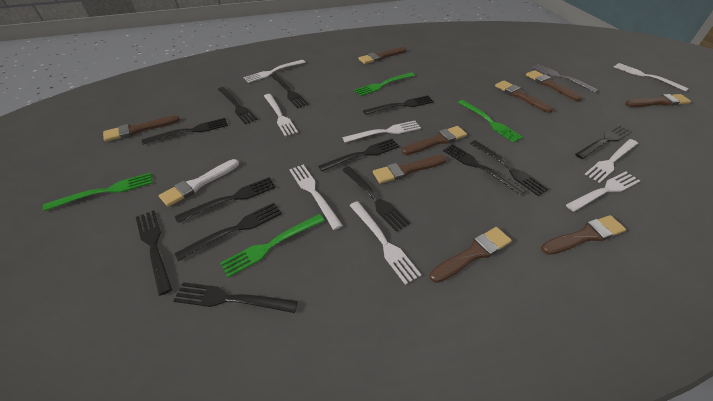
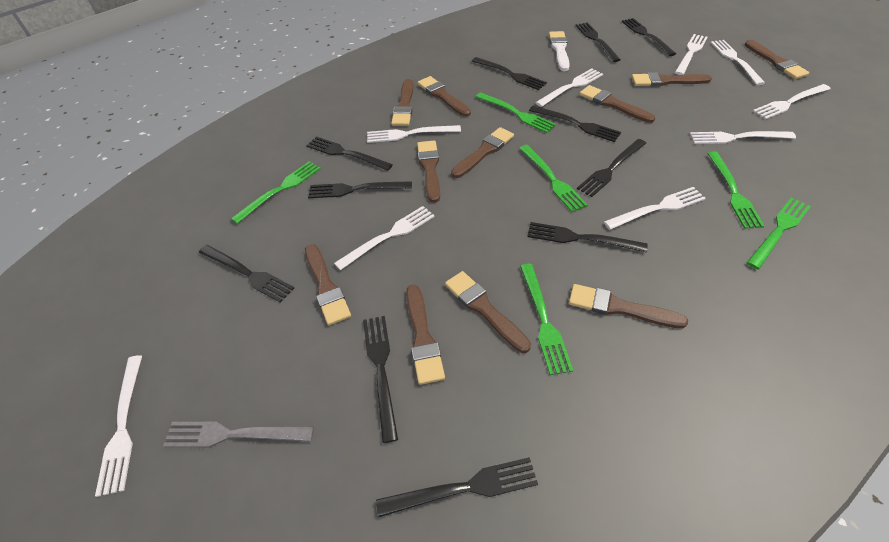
black fork: 13 -> 11
brown brush: 9 -> 11
green fork: 4 -> 6
white fork: 8 -> 9

